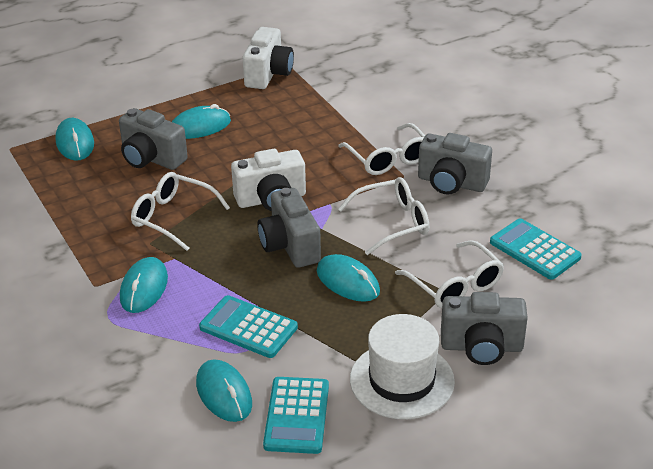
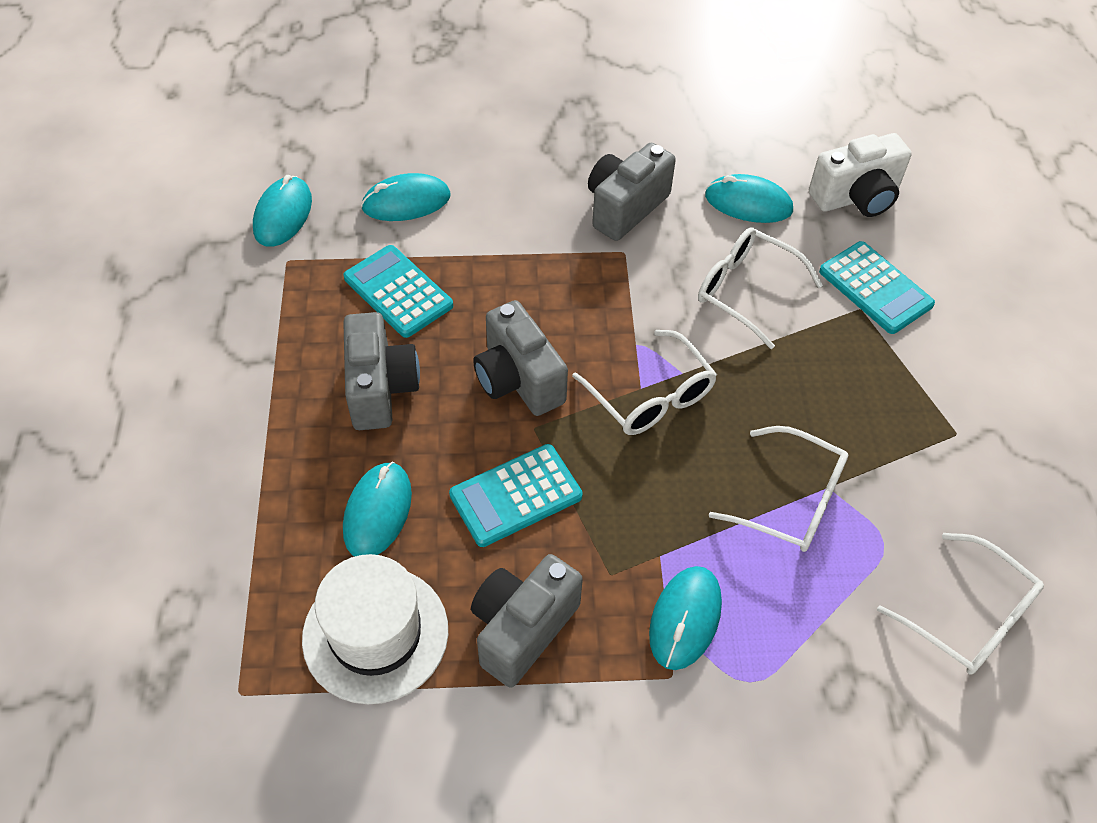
white camera: 2 -> 1

